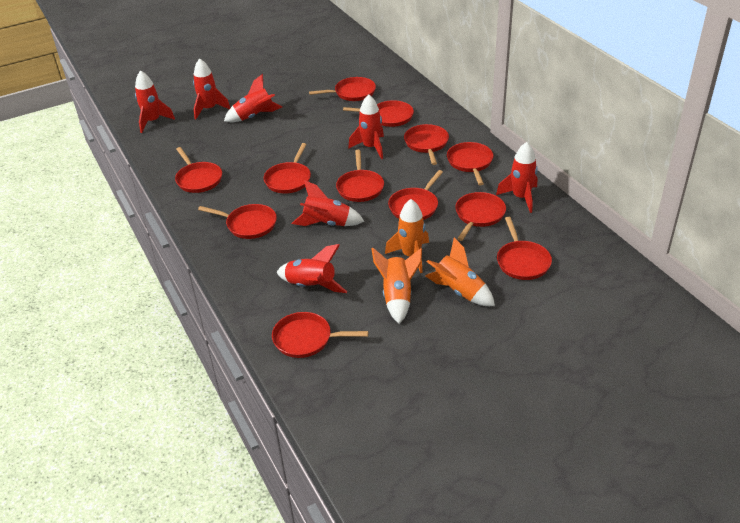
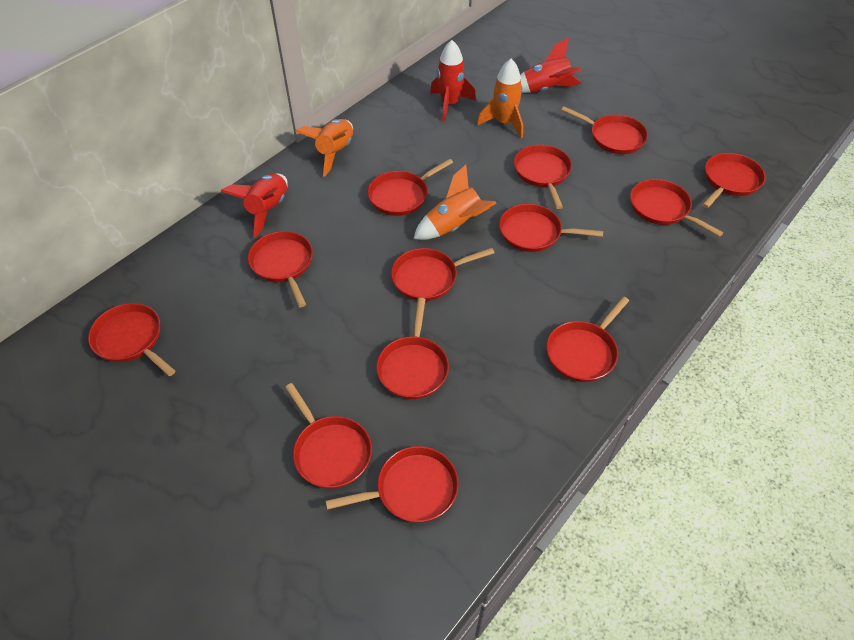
red pan: 12 -> 13
red rocket: 7 -> 3

